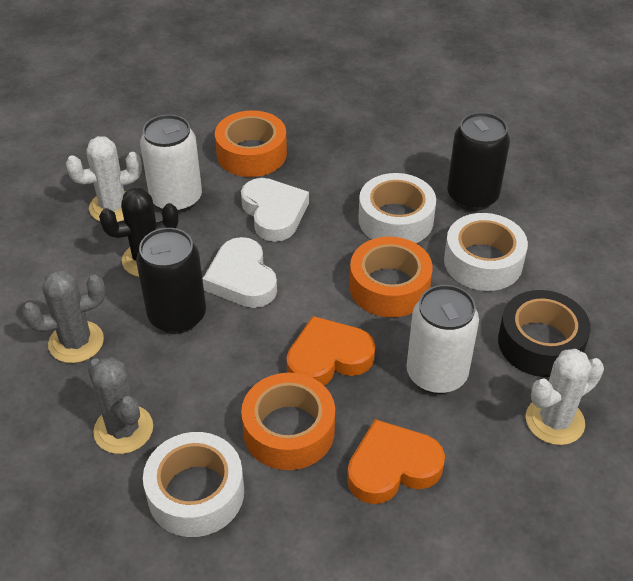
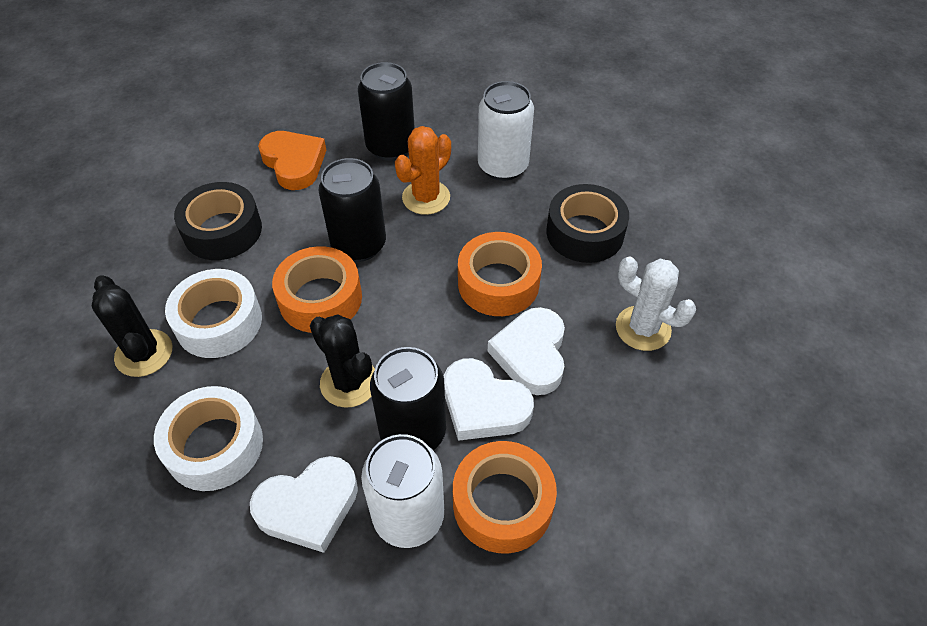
black cactus: 1 -> 2
black can: 2 -> 3
black tape: 1 -> 2
grey cactus: 2 -> 0
orange cactus: 0 -> 1
orange heart: 2 -> 1
white cactus: 2 -> 1
white heart: 2 -> 3
white tape: 3 -> 2

